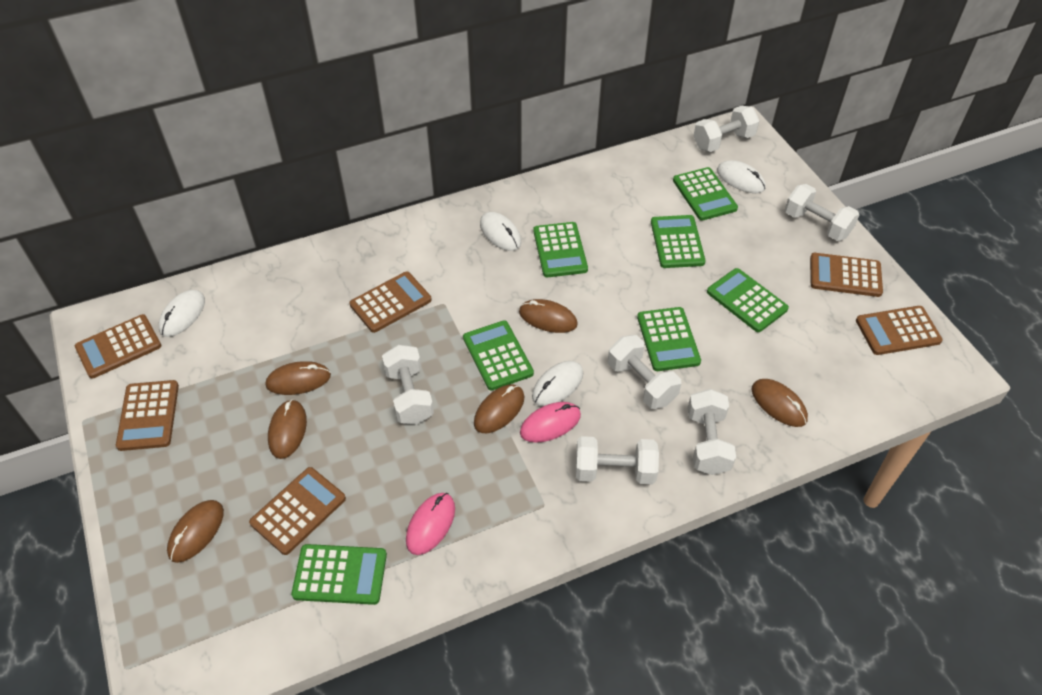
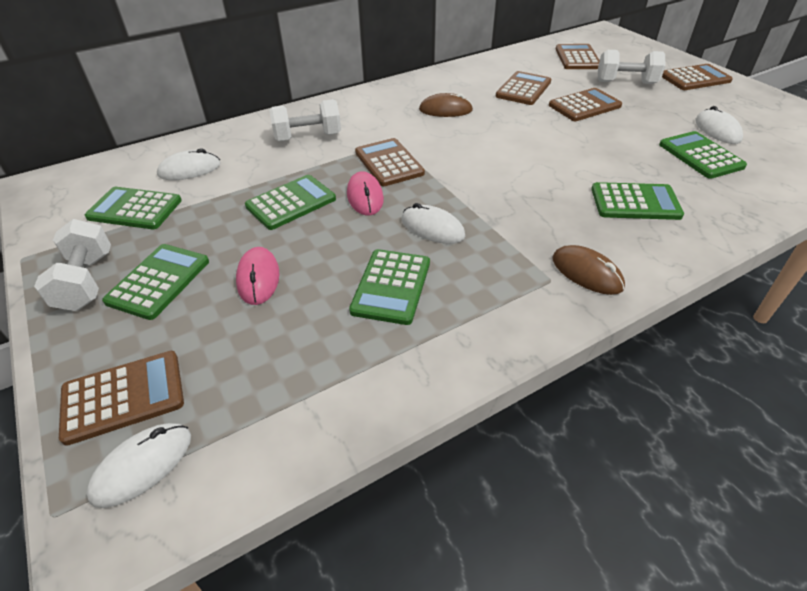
brown mouse: 6 -> 2
green calculator: 7 -> 6
white dumbbell: 6 -> 3

